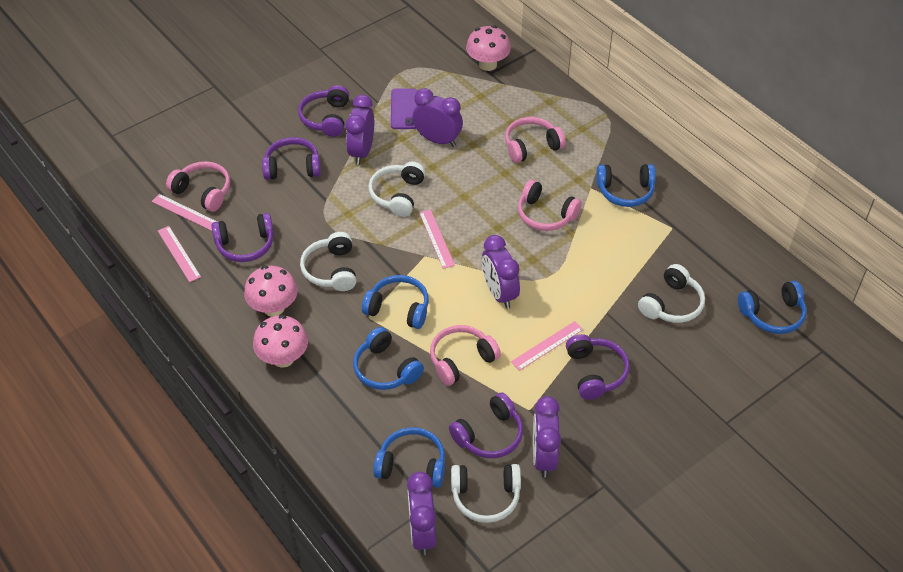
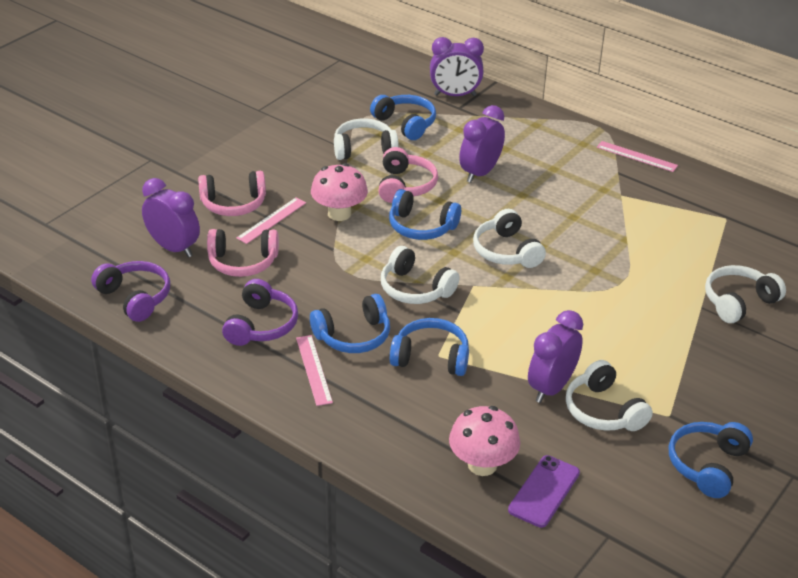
pink headphones: 4 -> 3
pink mushroom: 3 -> 2
pink ruler: 4 -> 3
purple clock: 5 -> 4
purple headphones: 5 -> 2
white headphones: 4 -> 5

